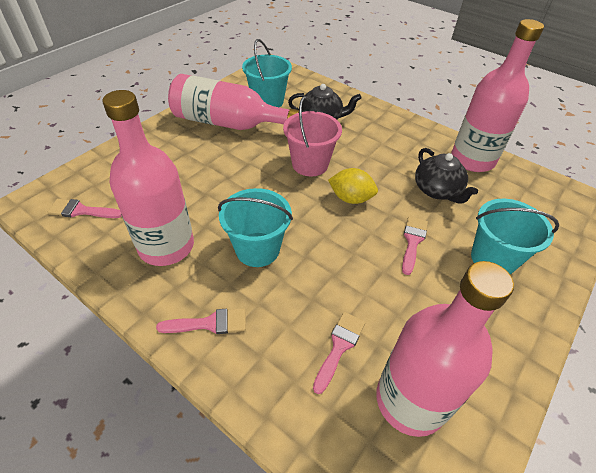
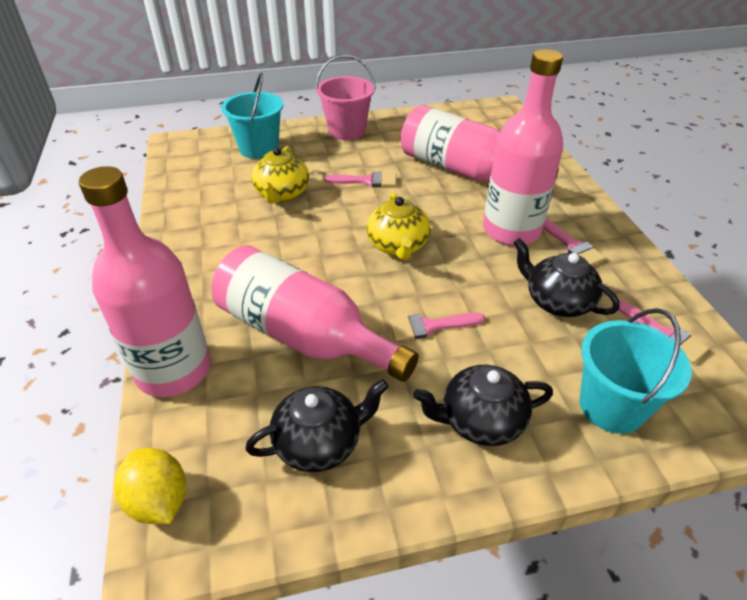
black teapot: 2 -> 3
turquoise bucket: 3 -> 2
yellow teapot: 0 -> 2

